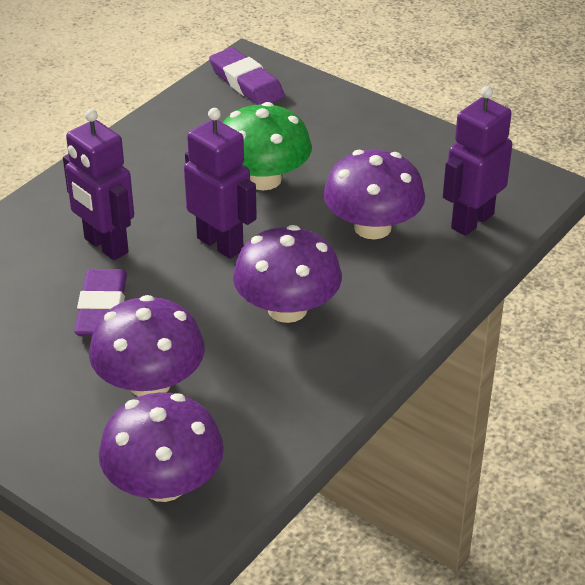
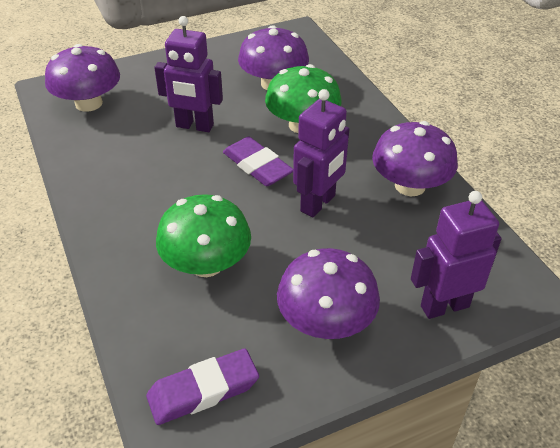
green mushroom: 1 -> 2

